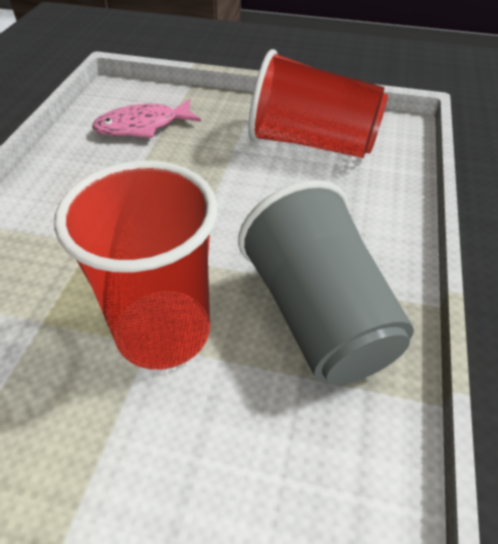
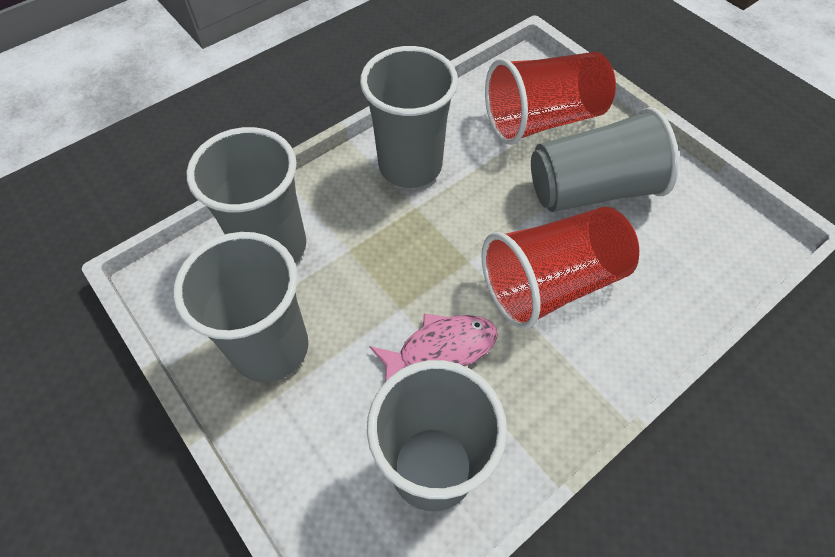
grey cup: 1 -> 5

